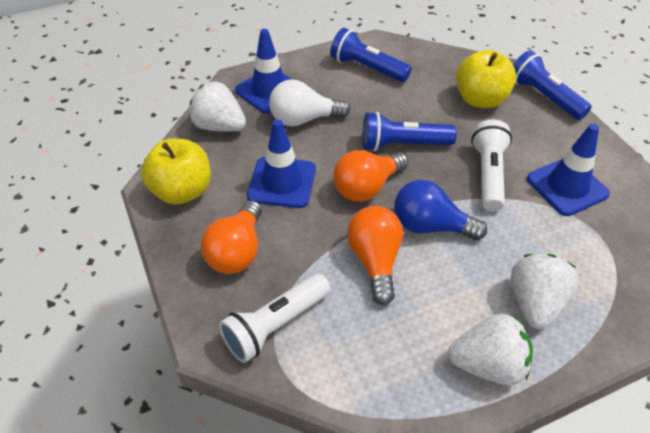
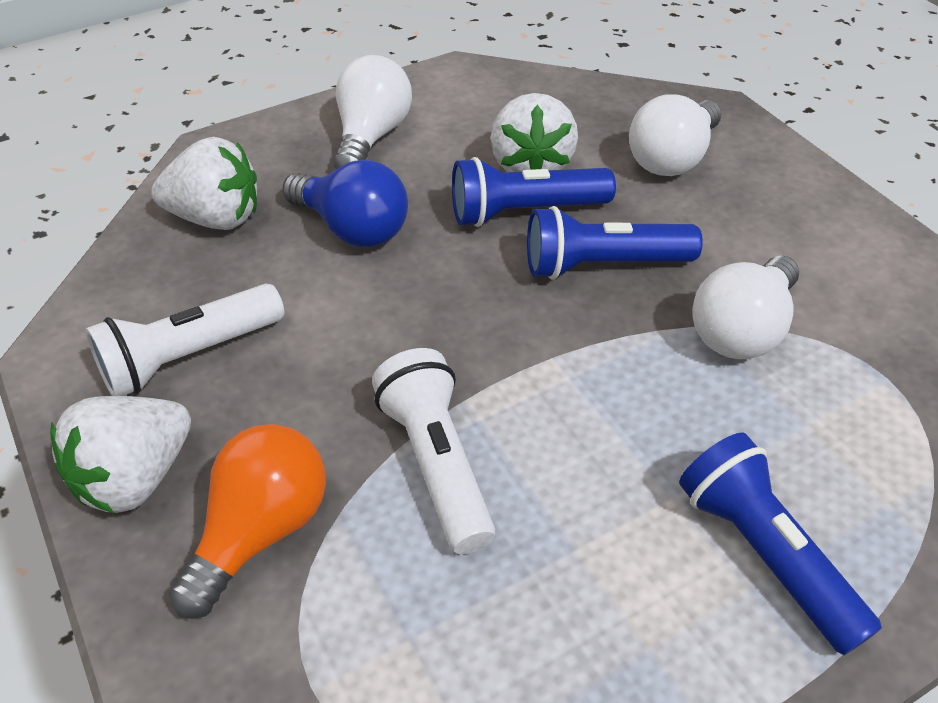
blue traffic cone: 3 -> 0
orange light bulb: 3 -> 1
white light bulb: 1 -> 3
yellow apple: 2 -> 0

